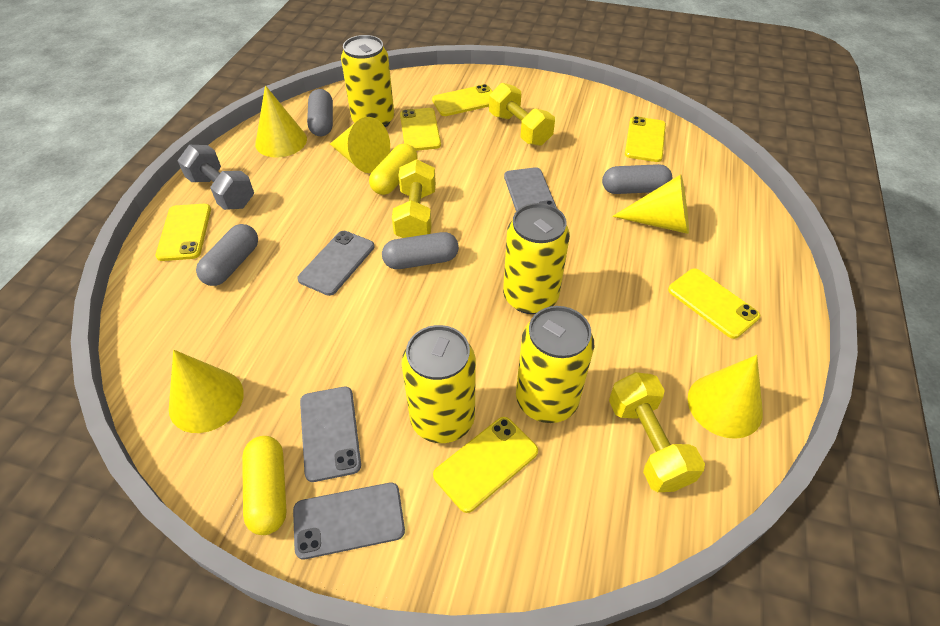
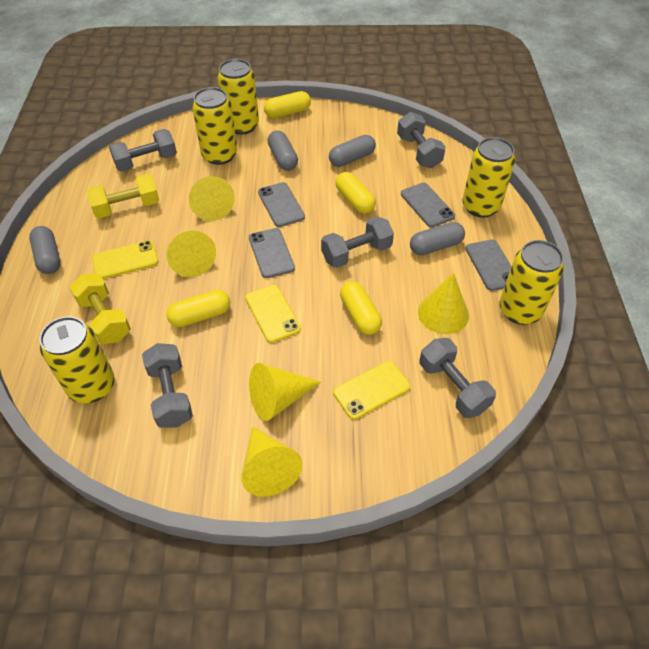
grey dumbbell: 1 -> 5
yellow can: 4 -> 5
yellow capsule: 2 -> 4
yellow dumbbell: 3 -> 2
yellow phone: 6 -> 3

